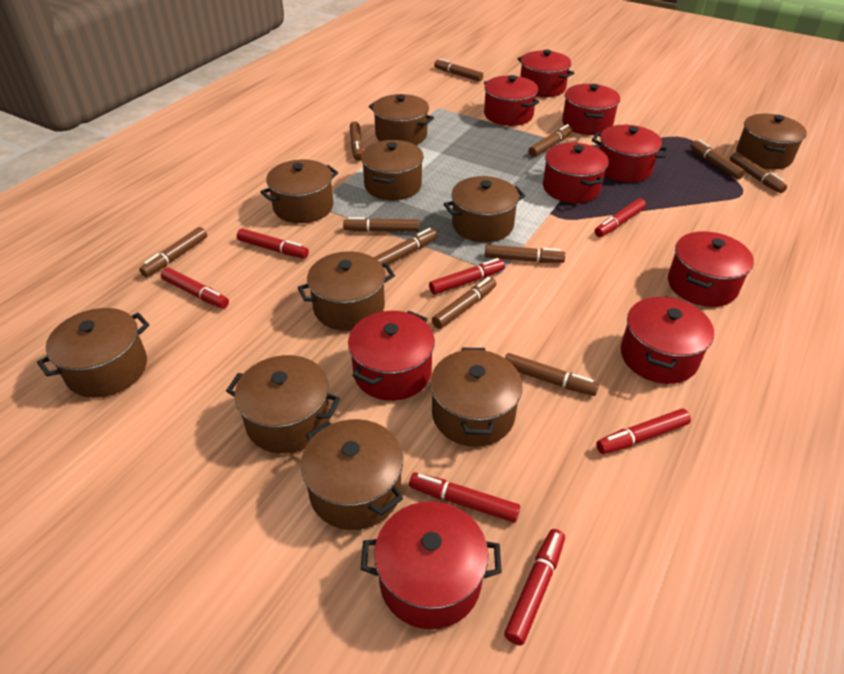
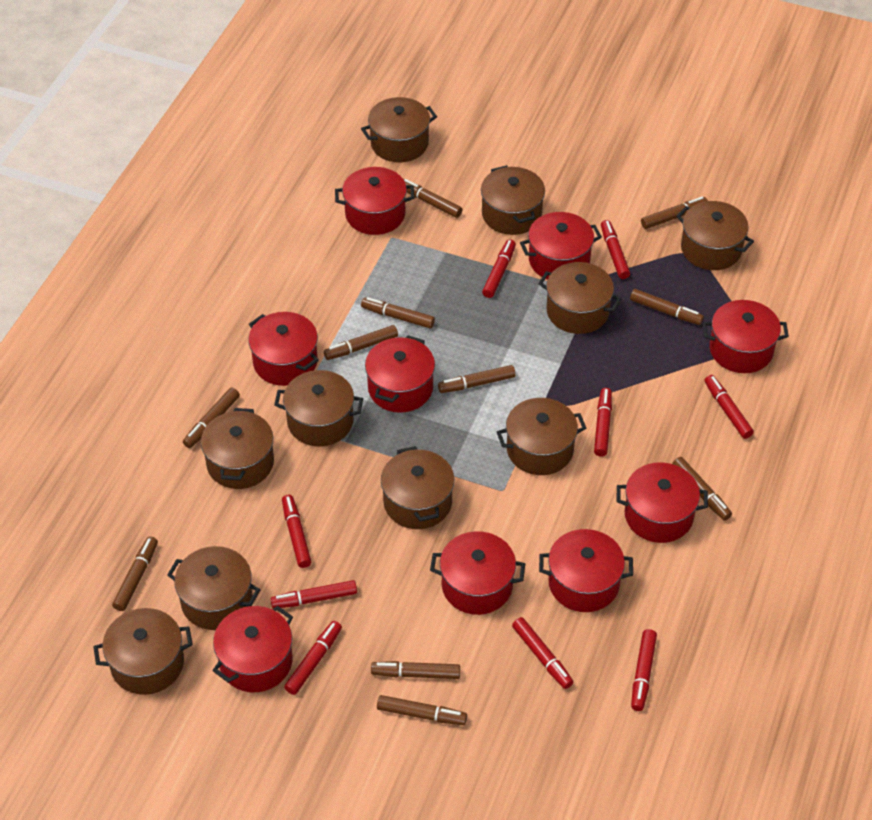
red marker: 7 -> 9

